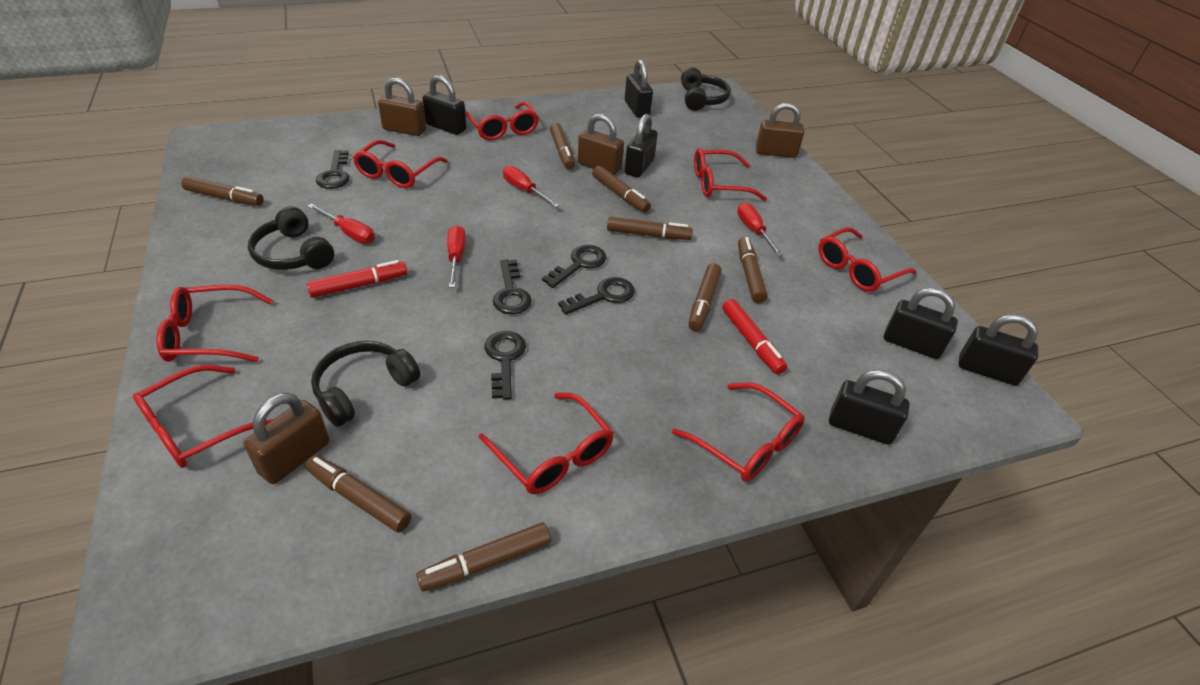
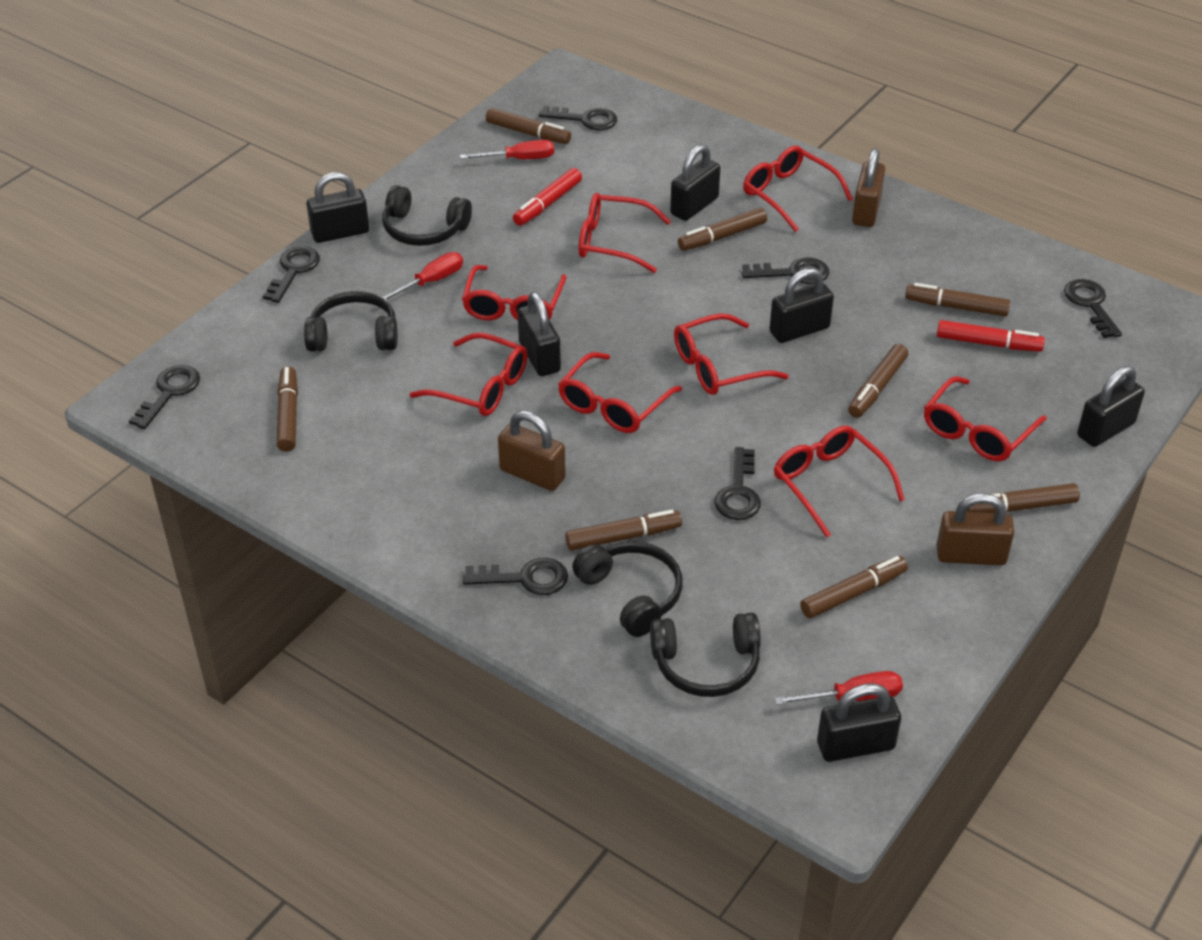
black headphones: 3 -> 4
black key: 5 -> 7
brown padlock: 4 -> 3
red screwdriver: 4 -> 3

